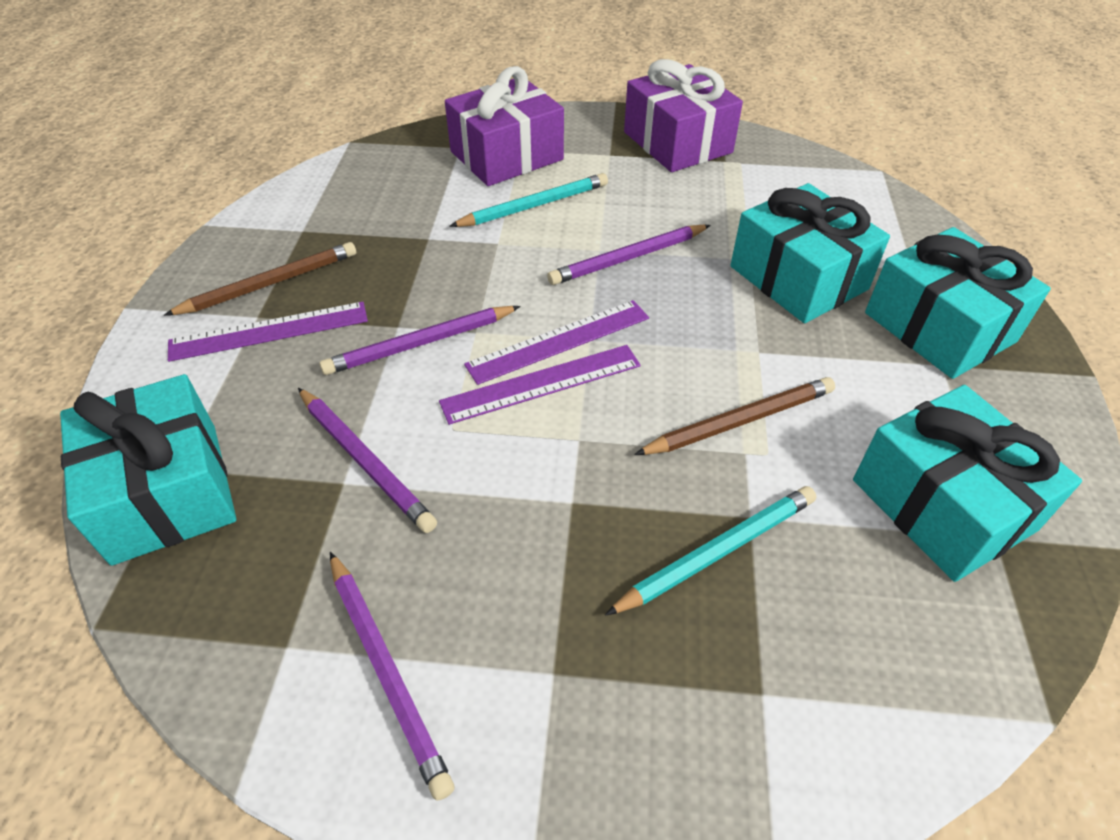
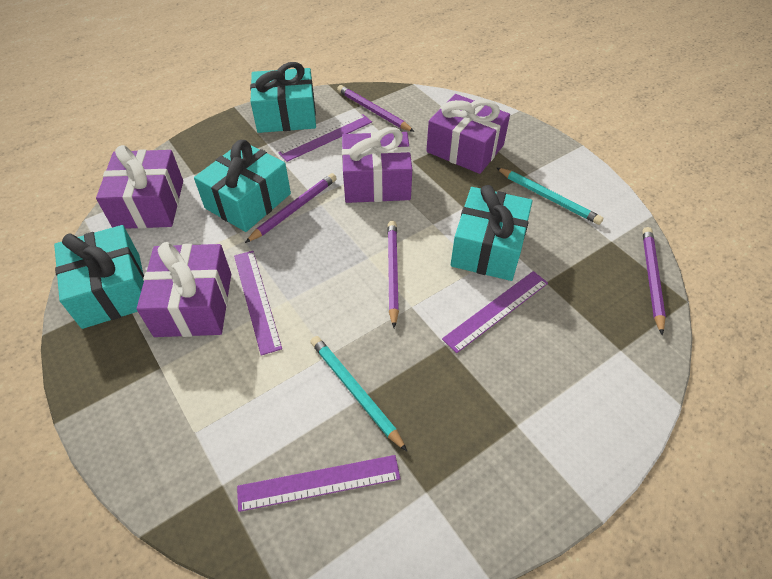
brown pencil: 2 -> 0
purple gift: 2 -> 4
purple ruler: 3 -> 4

